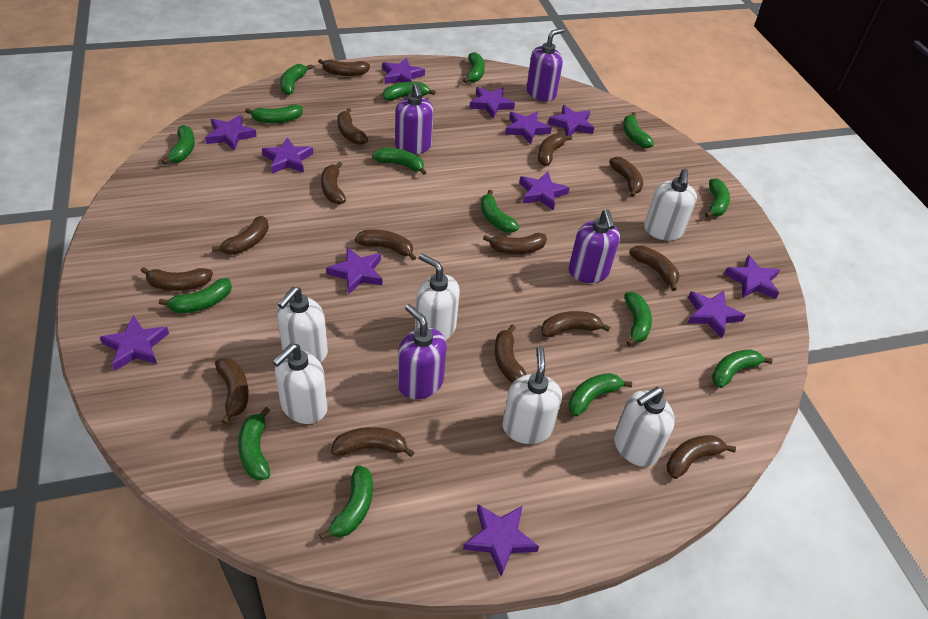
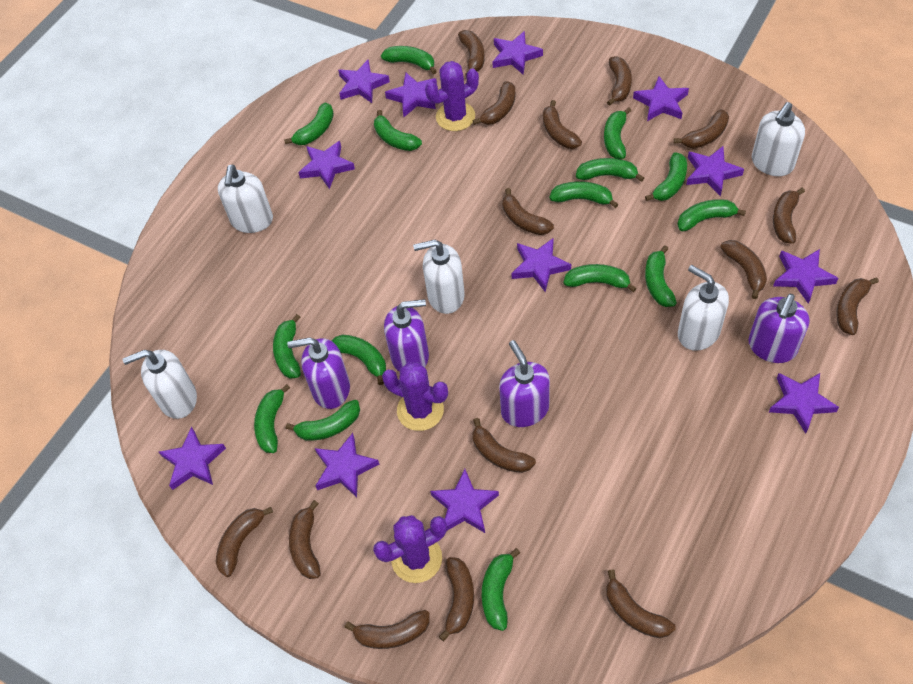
purple cactus: 0 -> 3
white soap dispenser: 6 -> 5

